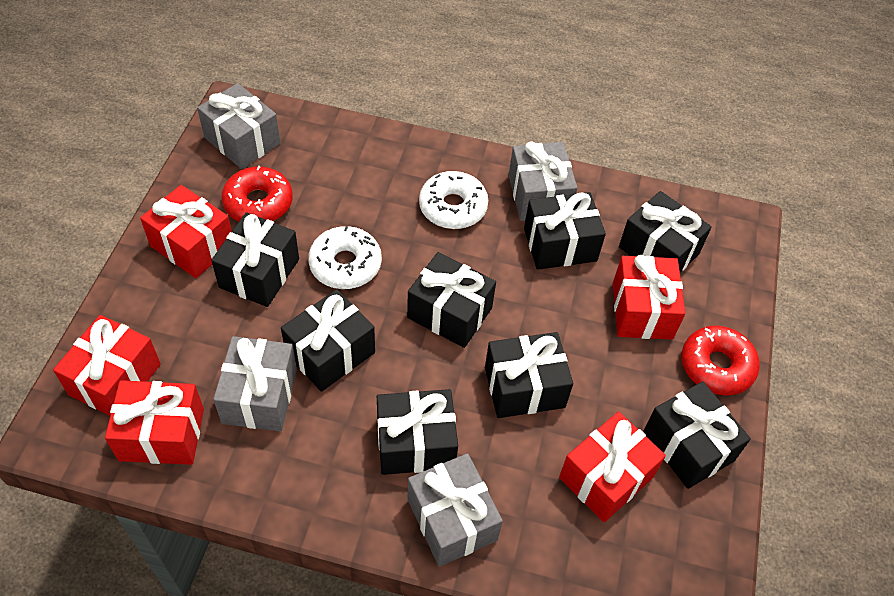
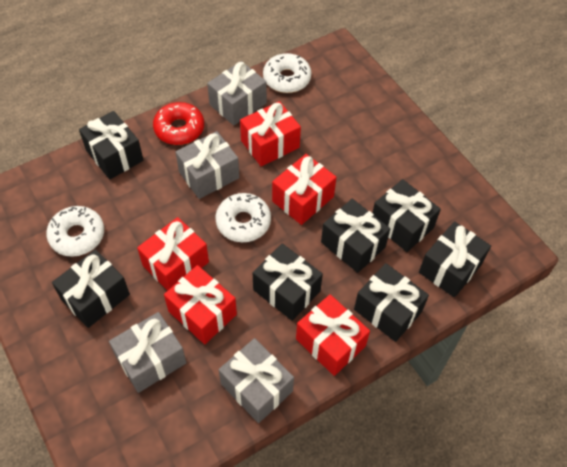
black gift: 8 -> 7
red donut: 2 -> 1
white donut: 2 -> 3

